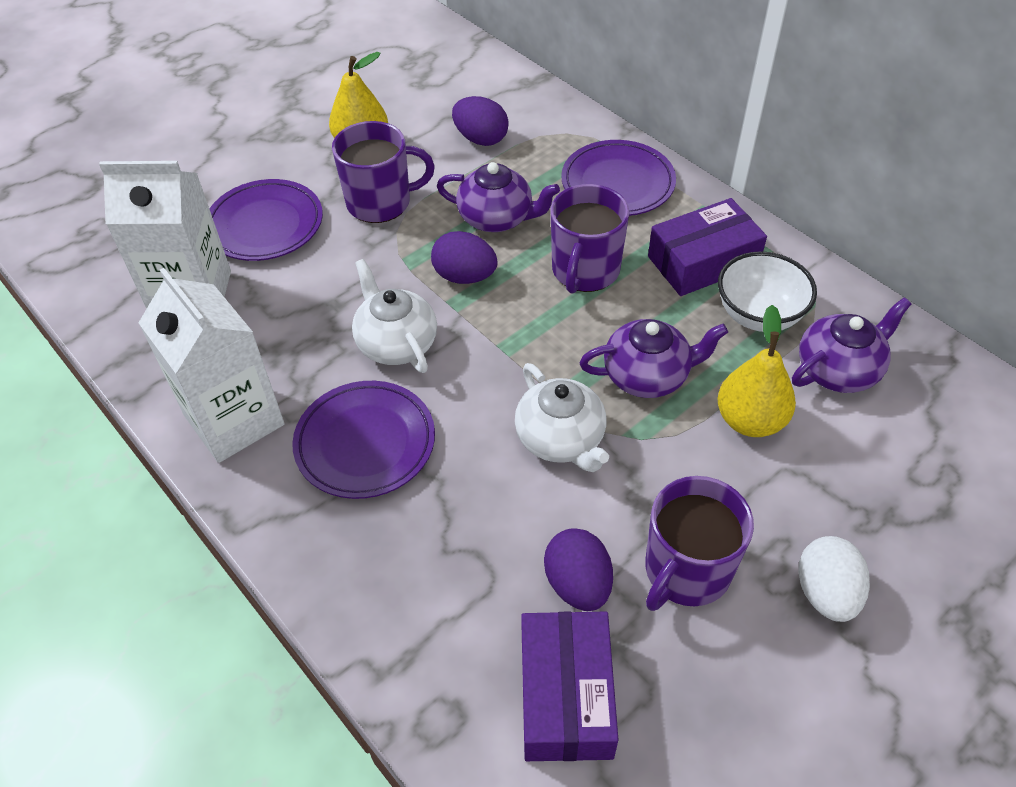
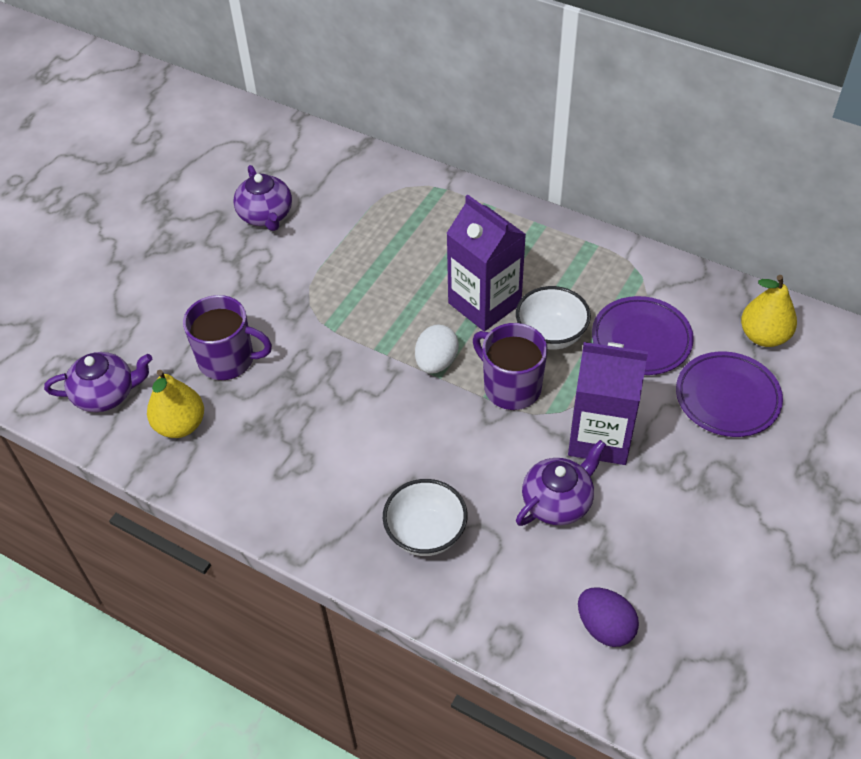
purple box: 2 -> 0
purple carton: 0 -> 2
purple egg: 3 -> 1
purple mug: 3 -> 2
purple plate: 3 -> 2
white bowl: 1 -> 2
white carton: 2 -> 0
white teapot: 2 -> 0

